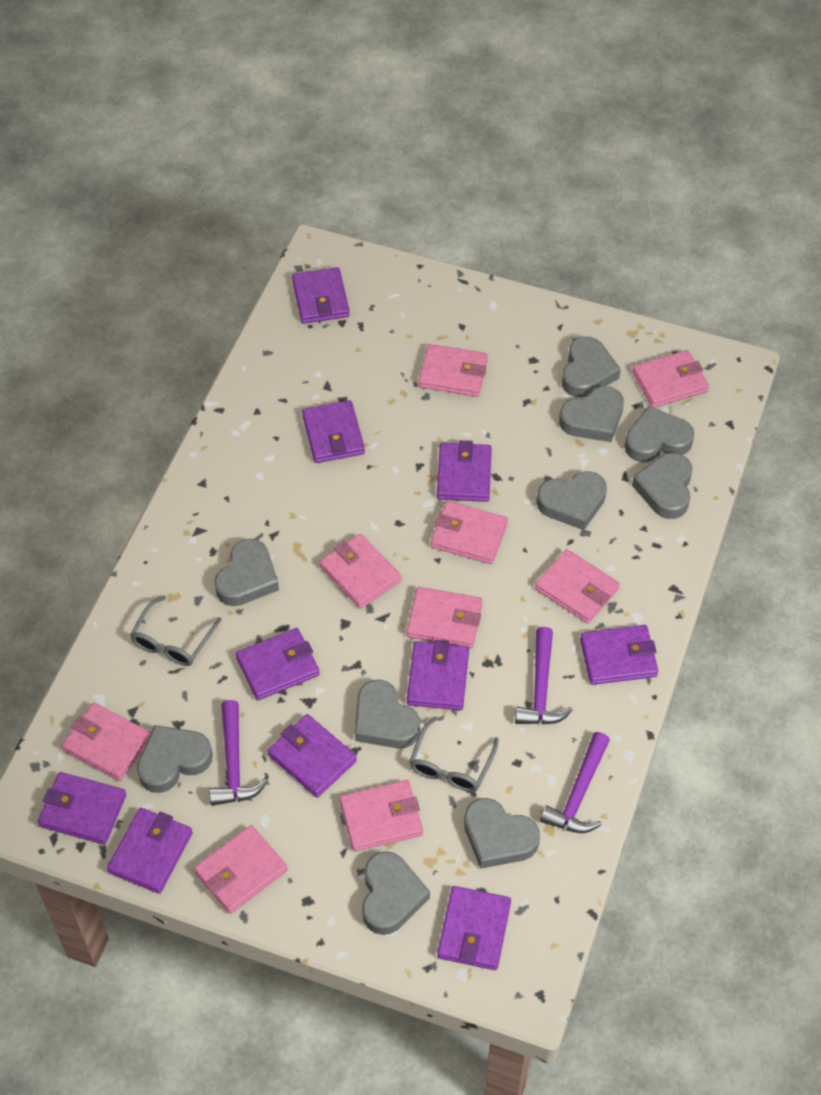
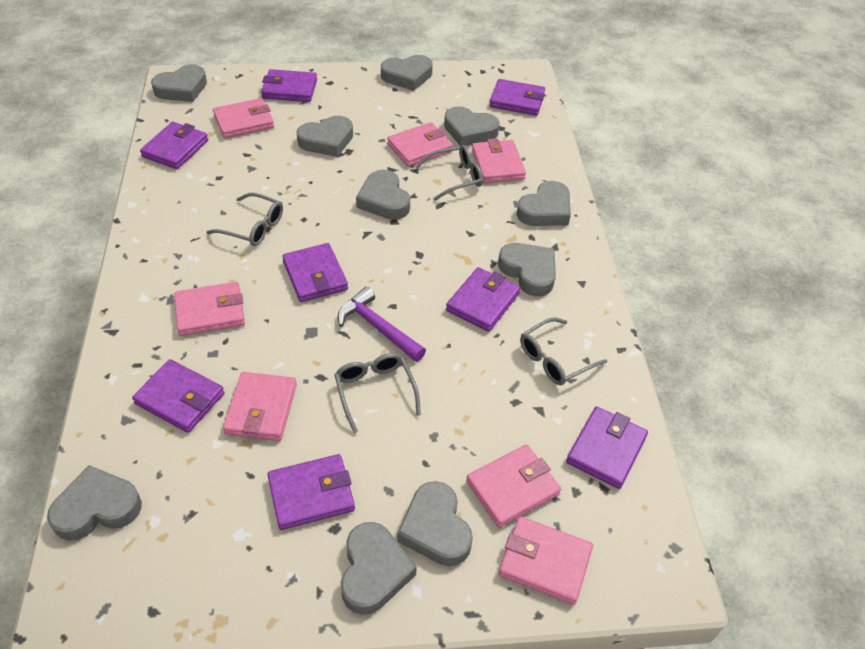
grey glasses: 2 -> 4
pink wallet: 9 -> 7
purple hammer: 3 -> 1
purple wallet: 10 -> 8

